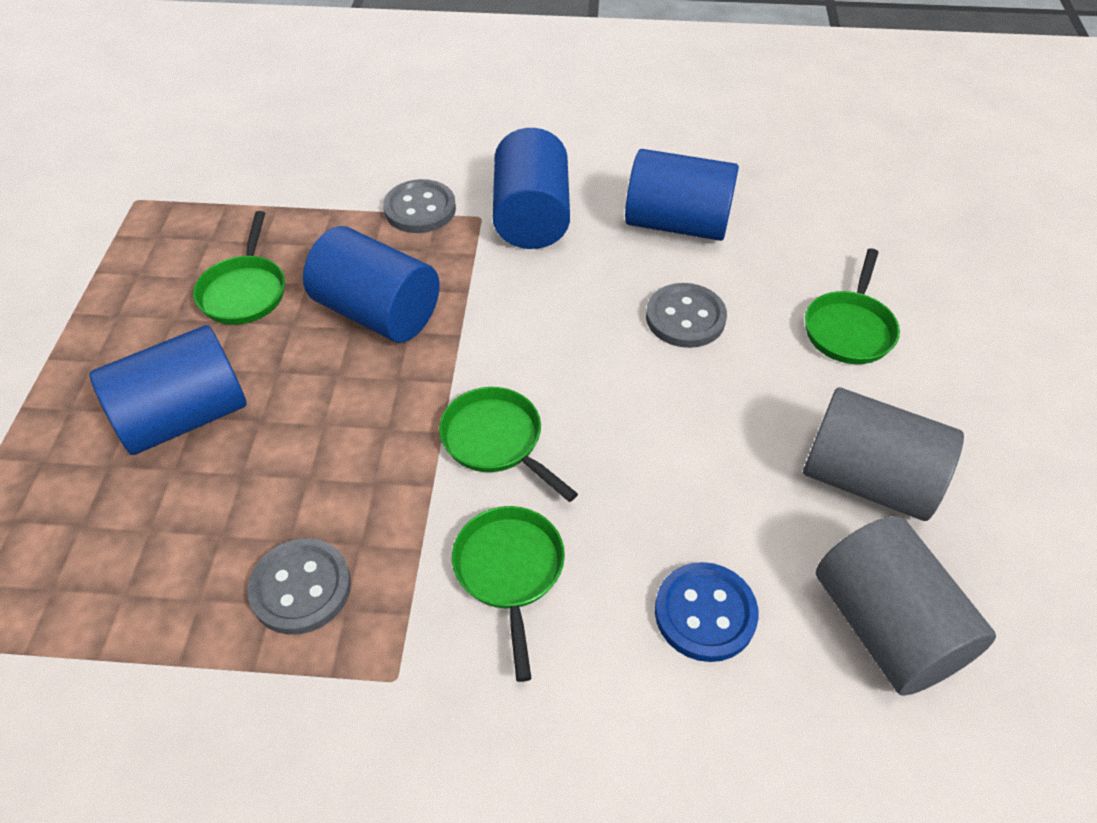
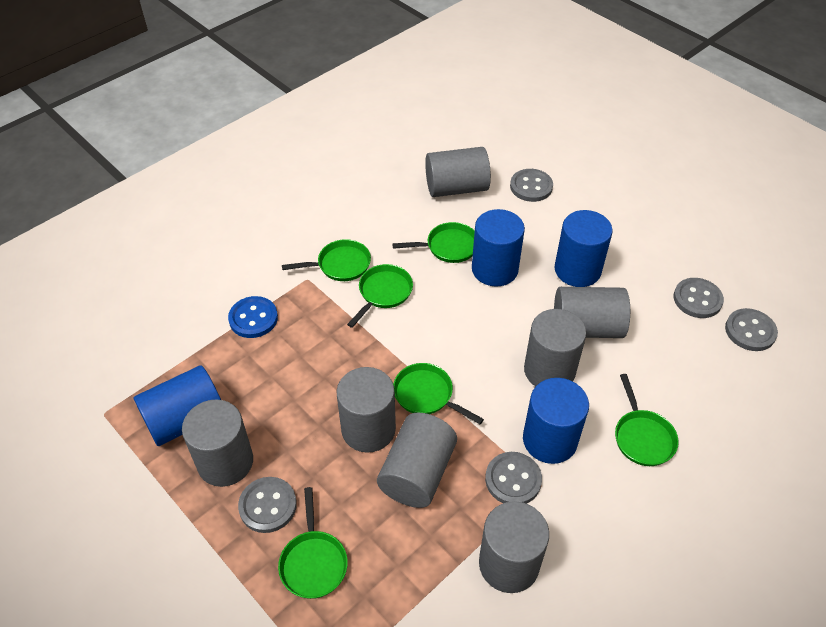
green pan: 4 -> 6
grey button: 3 -> 5
grey cylinder: 2 -> 7

